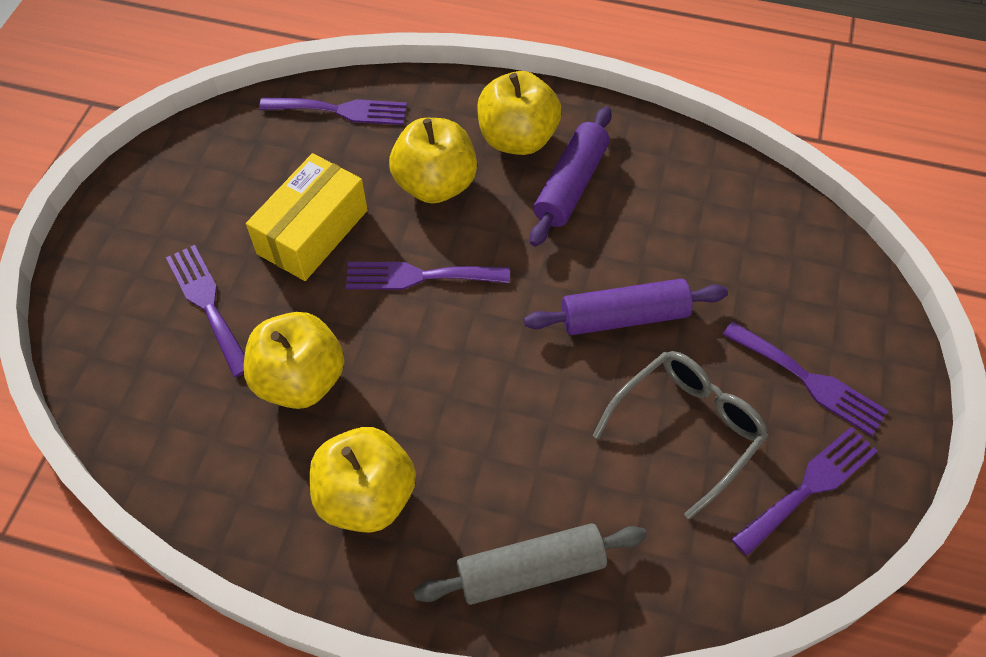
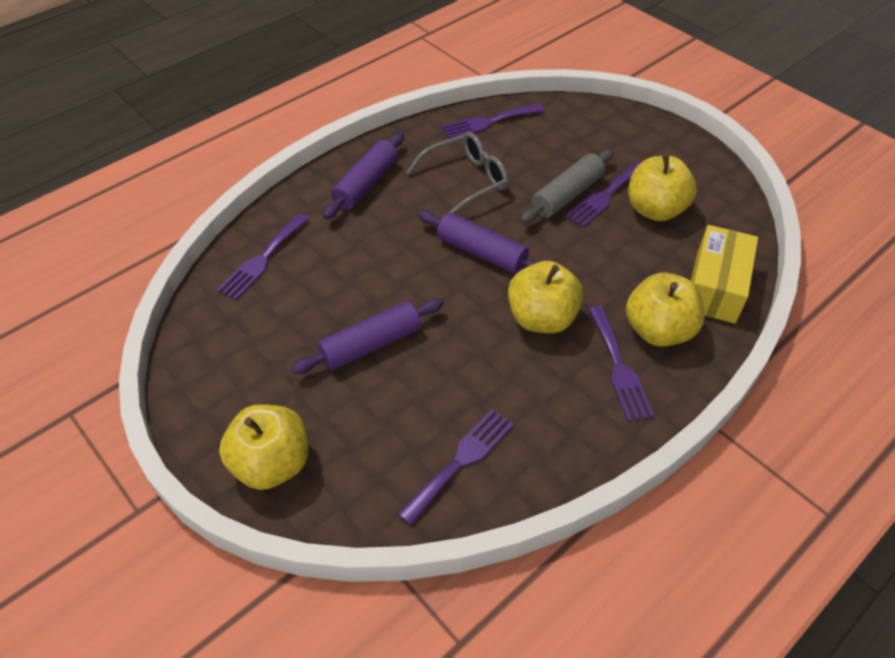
purple rolling pin: 2 -> 3

